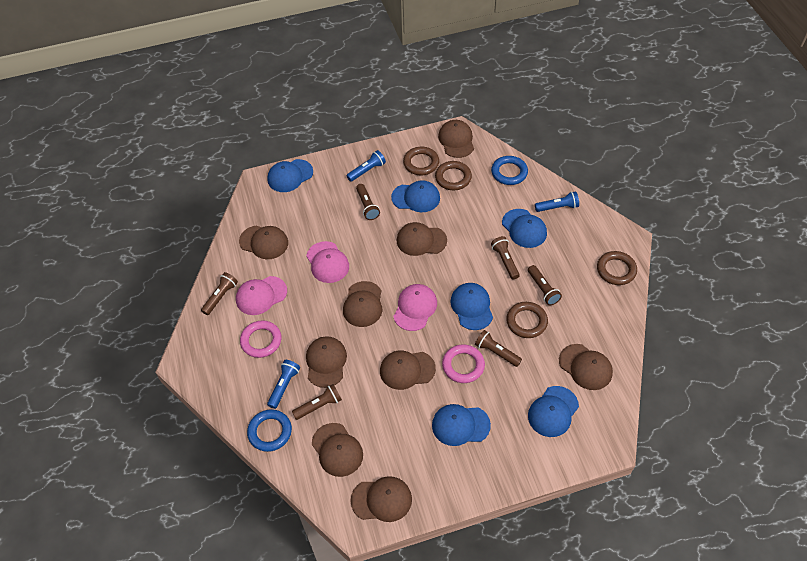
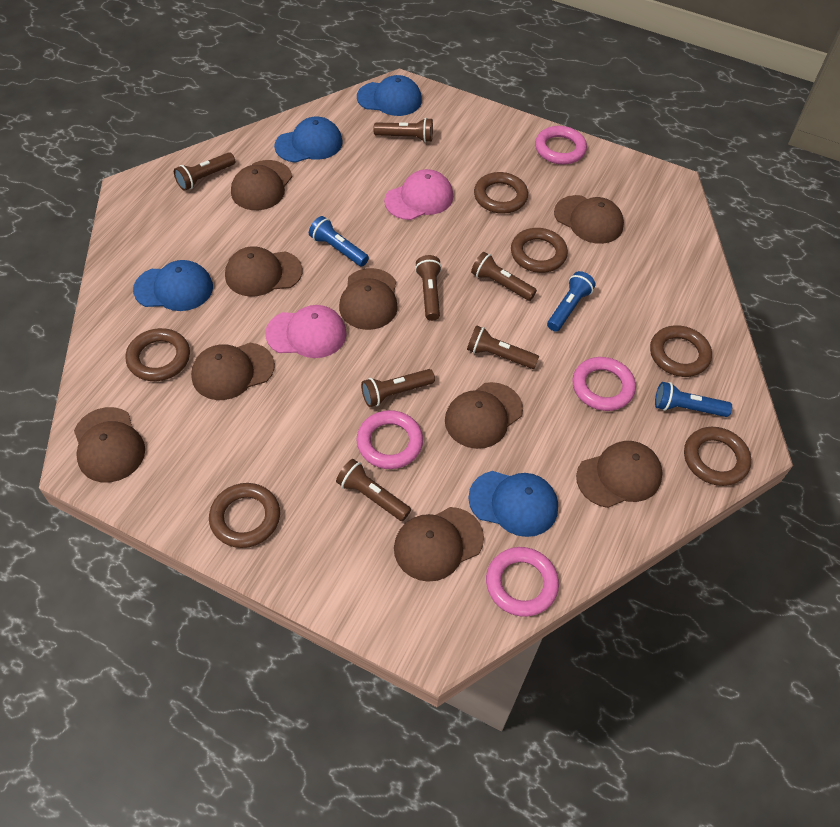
blue cap: 6 -> 4
blue ring: 2 -> 0
brown flashlight: 6 -> 7
brown ring: 4 -> 6
pink cap: 3 -> 2
pink ring: 2 -> 4

